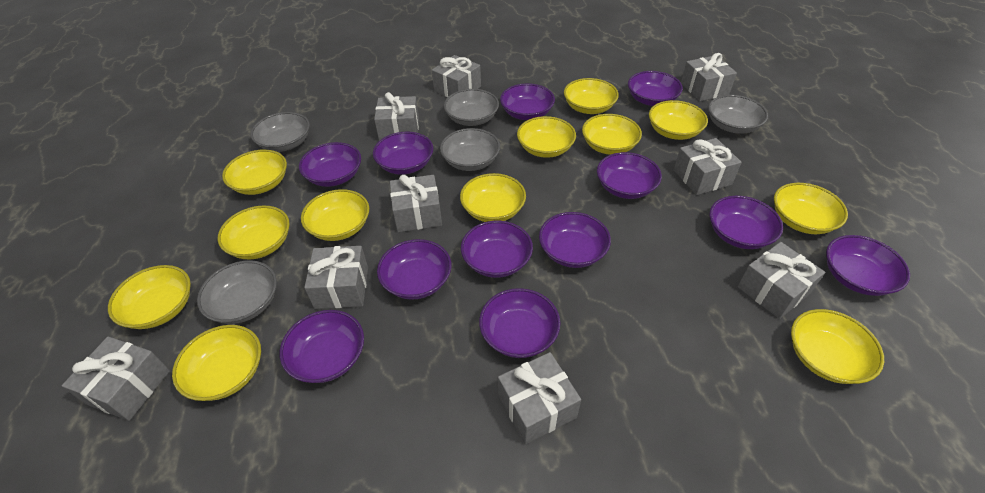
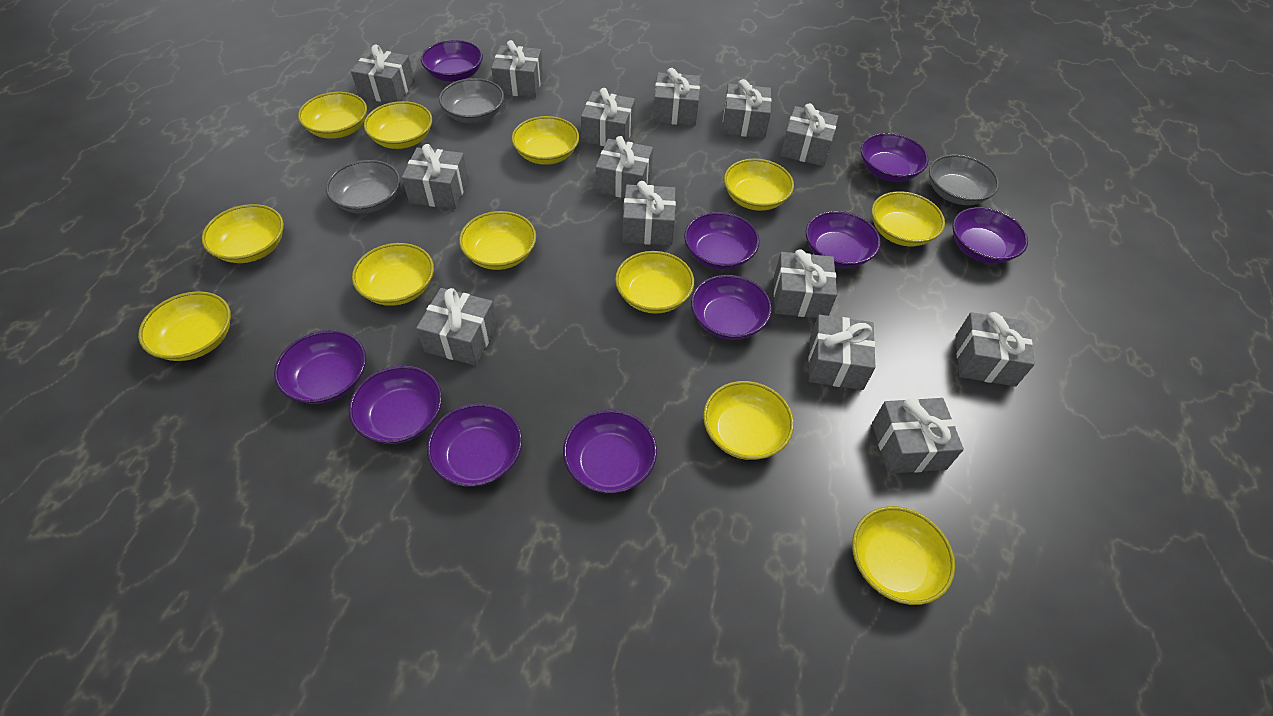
grey bowl: 5 -> 3
grey gift: 9 -> 14
purple bowl: 12 -> 10

